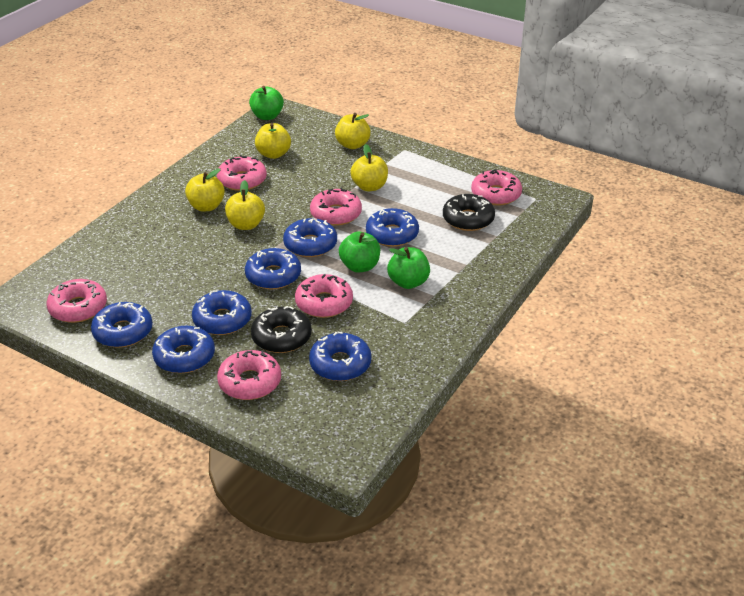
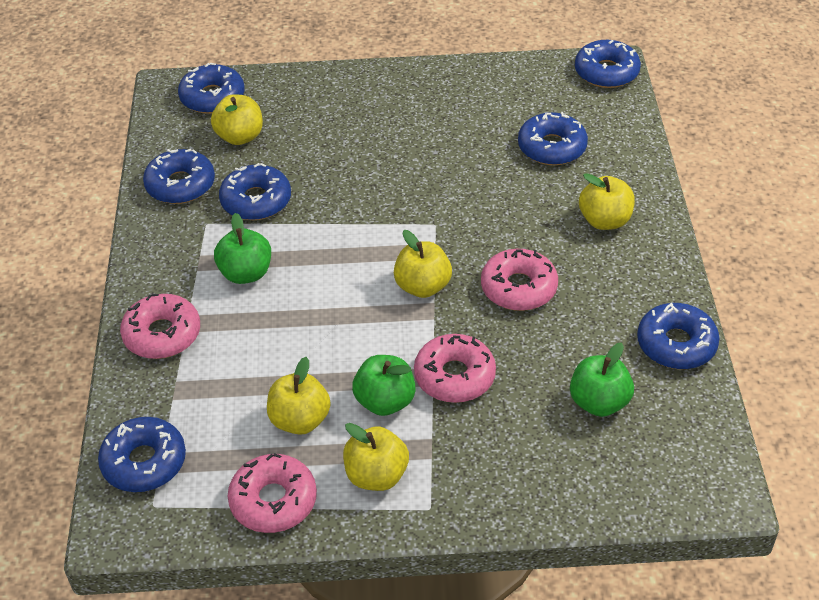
black donut: 2 -> 0
pink donut: 6 -> 4

